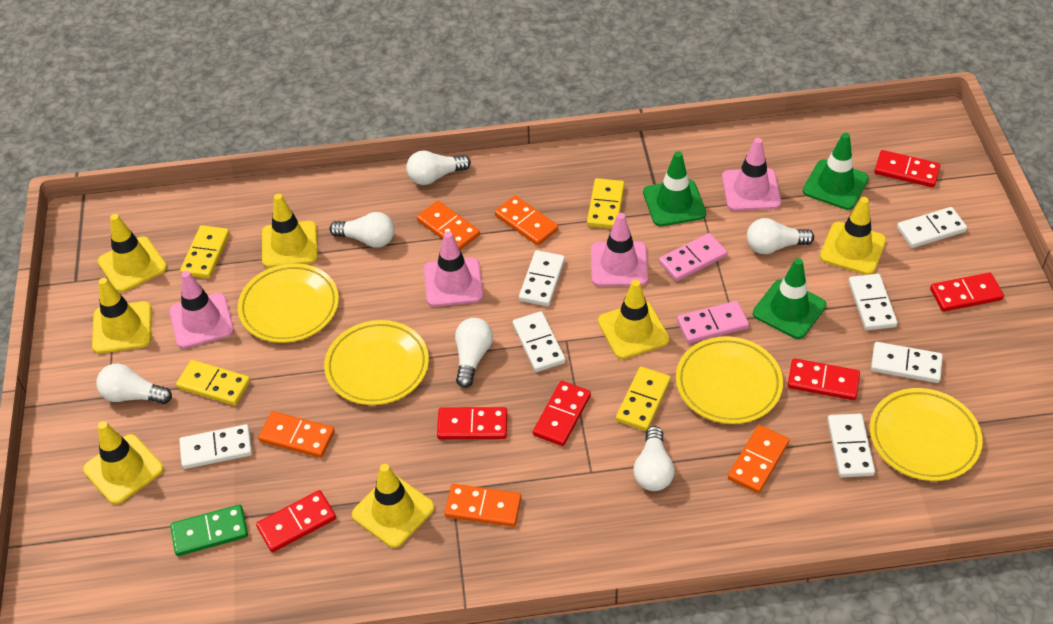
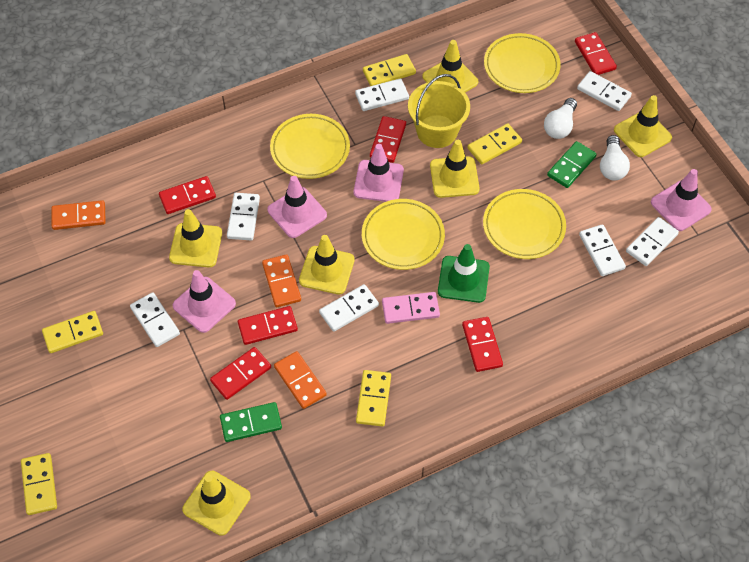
green domino: 1 -> 2
green traffic cone: 3 -> 1
orange domino: 5 -> 3
pink domino: 2 -> 1
white light bulb: 6 -> 2
yellow bucket: 0 -> 1
yellow domino: 4 -> 5
yellow traffic cone: 7 -> 6

